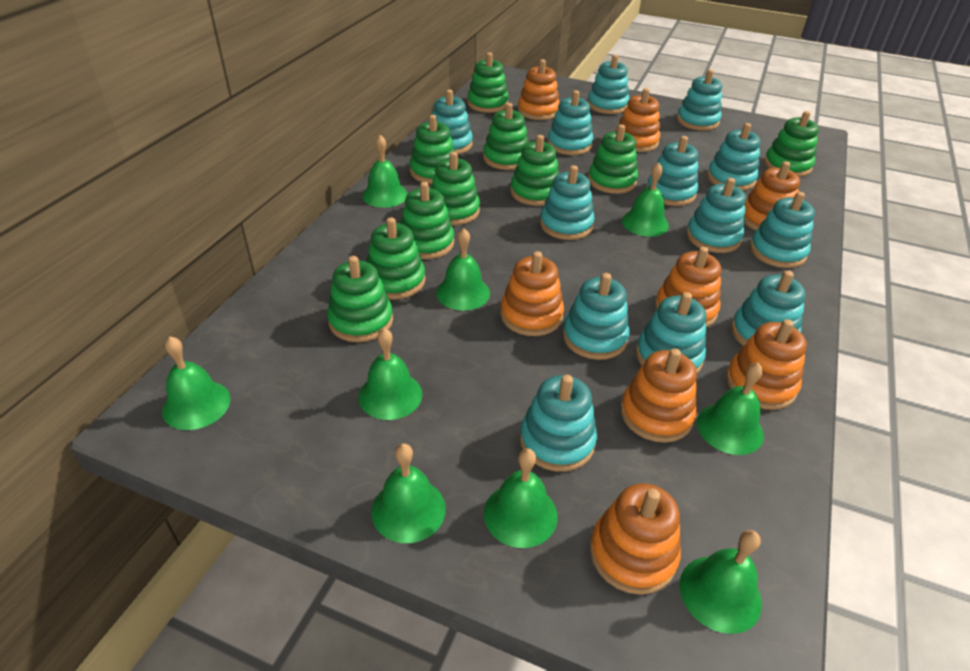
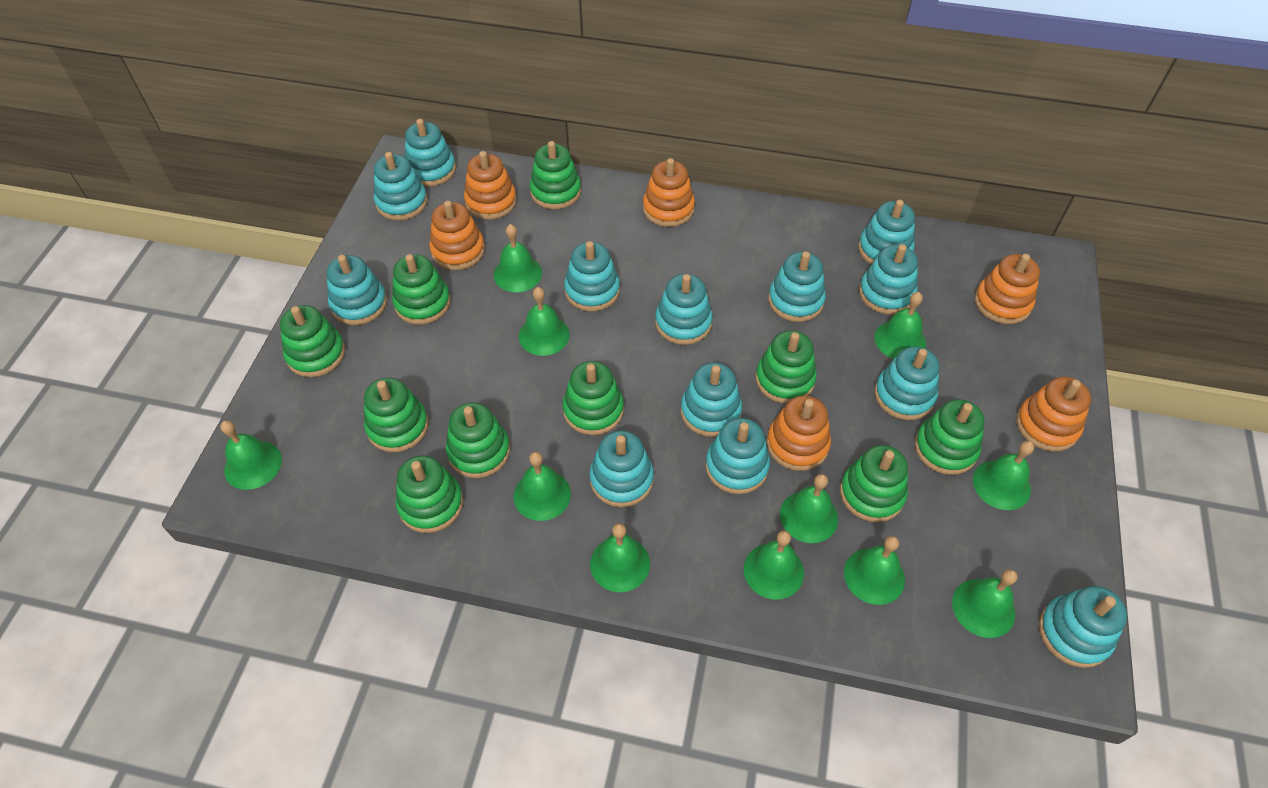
green bell: 9 -> 11
orange stacking toy: 8 -> 6

